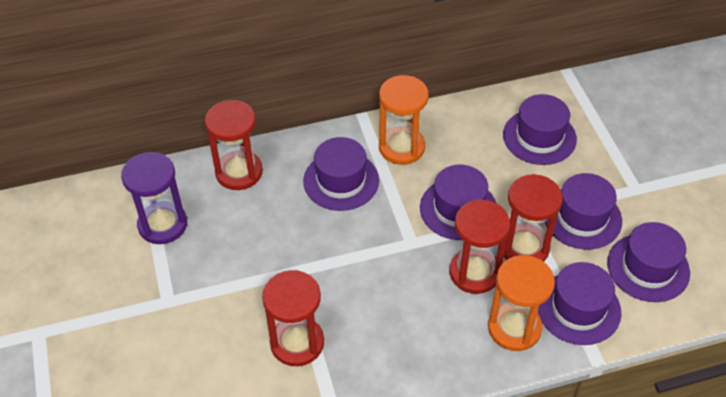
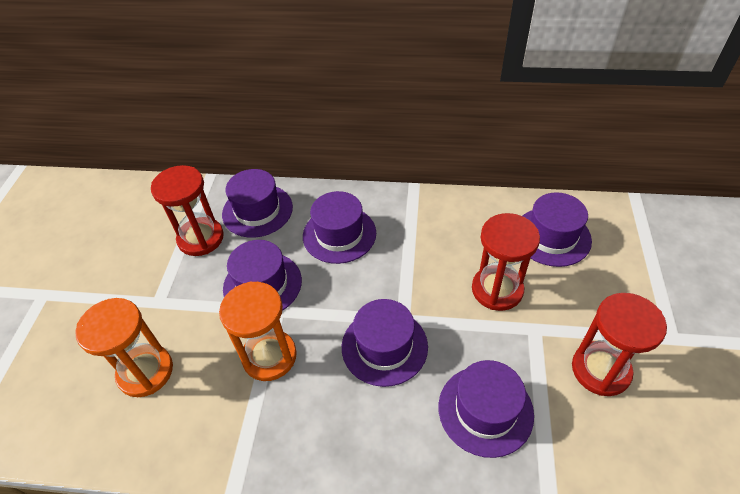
purple hourglass: 1 -> 0
red hourglass: 4 -> 3

